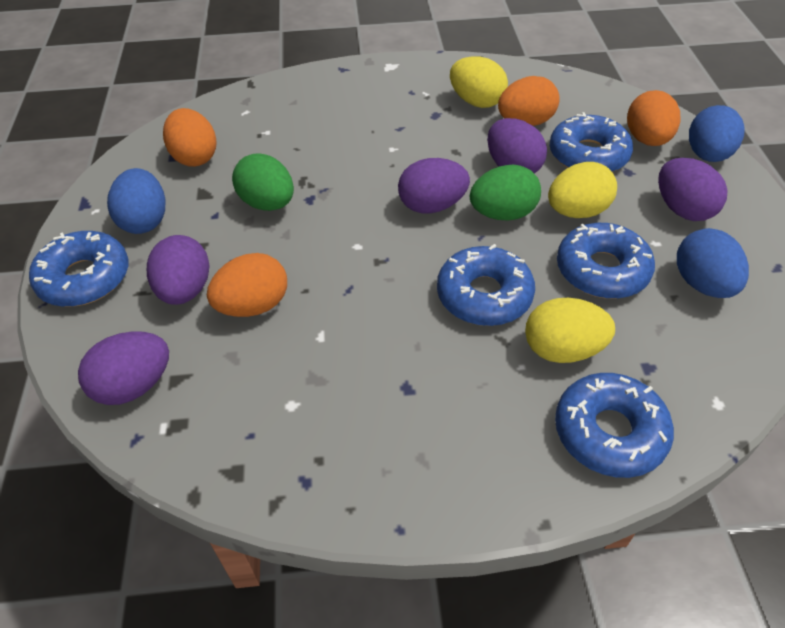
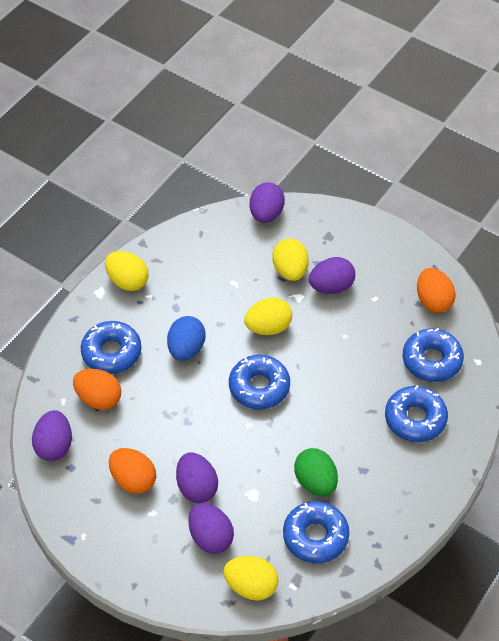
blue egg: 3 -> 1
green egg: 2 -> 1
orange egg: 4 -> 3
yellow egg: 3 -> 4

